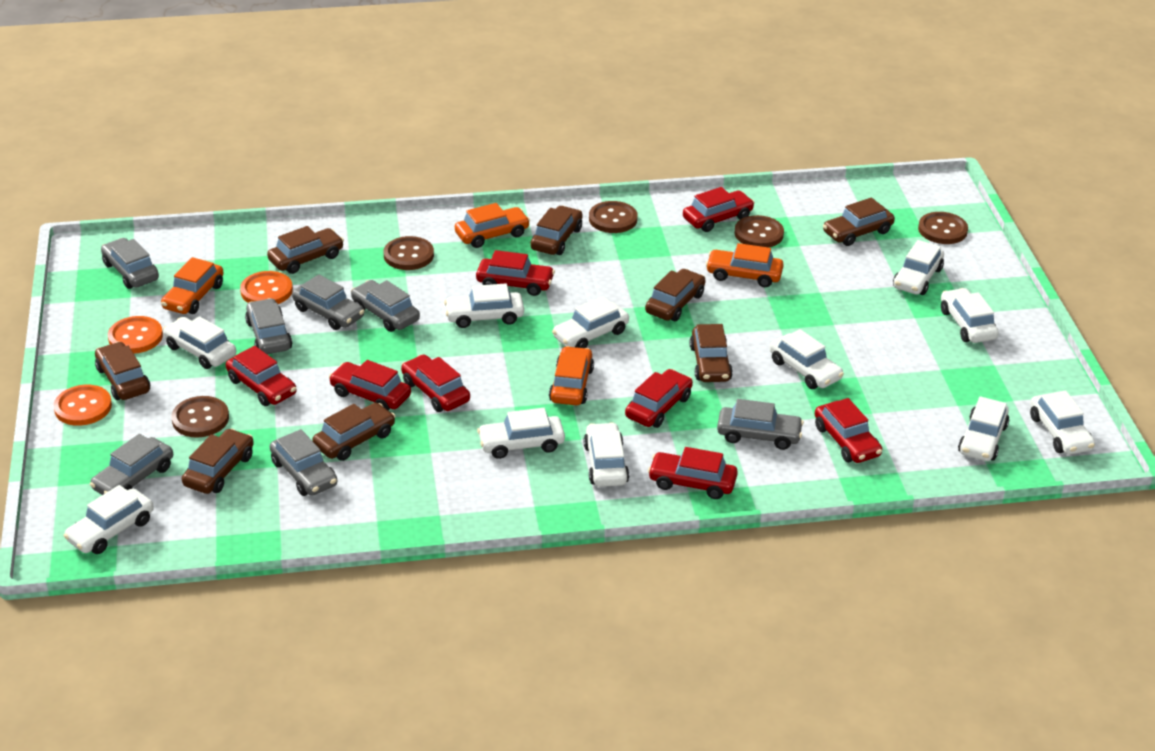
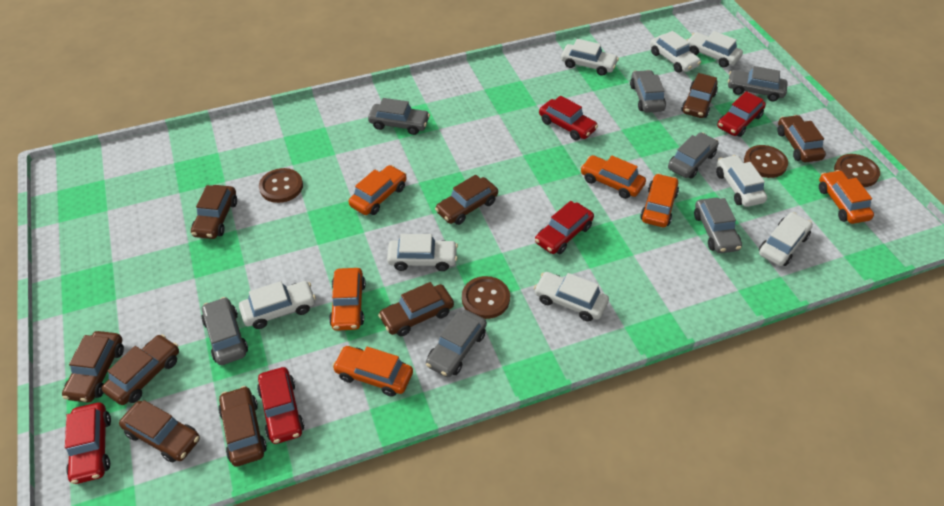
brown button: 5 -> 4
brown car: 8 -> 9
orange button: 3 -> 0
orange car: 4 -> 6
red car: 8 -> 5
white car: 11 -> 8

